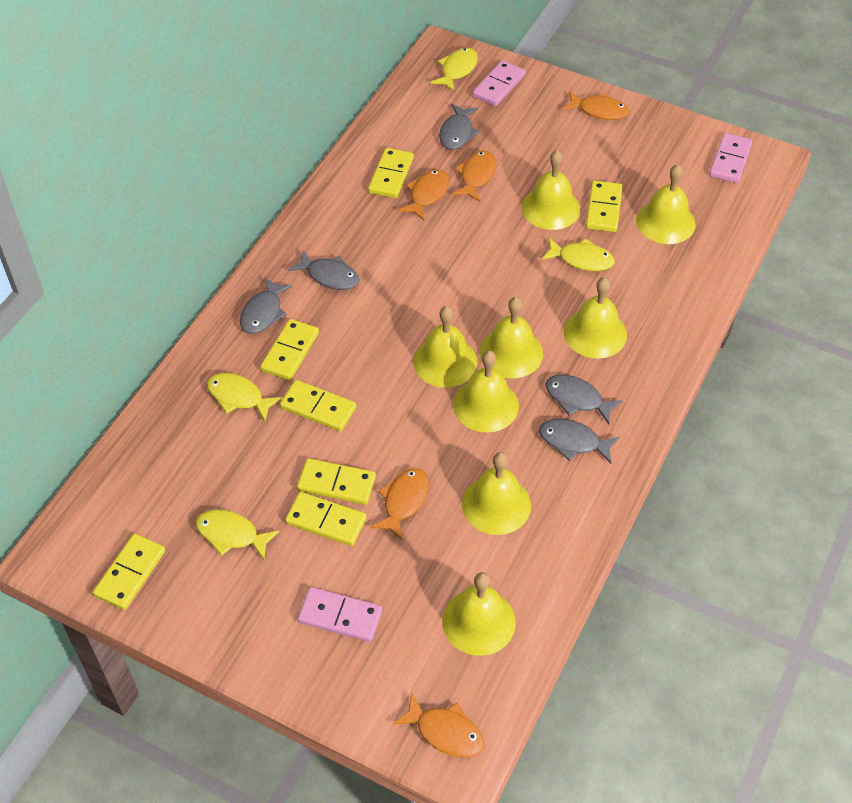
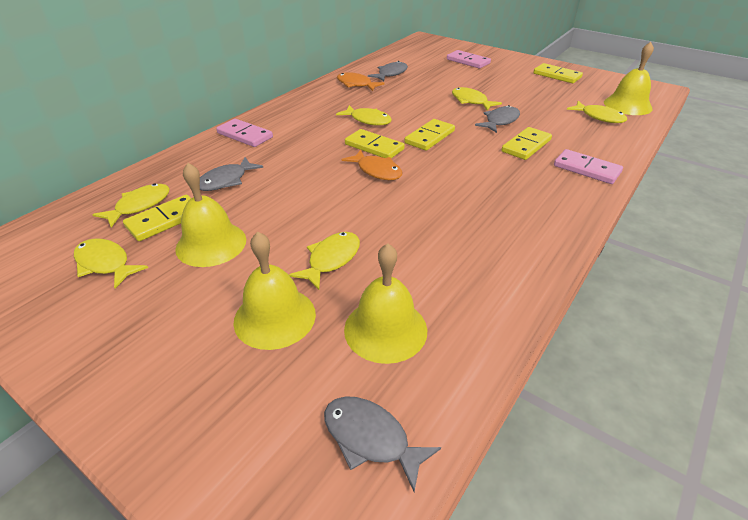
grey fish: 5 -> 4
orange fish: 5 -> 2
yellow bell: 8 -> 4
yellow domino: 7 -> 5
yellow fish: 4 -> 6

